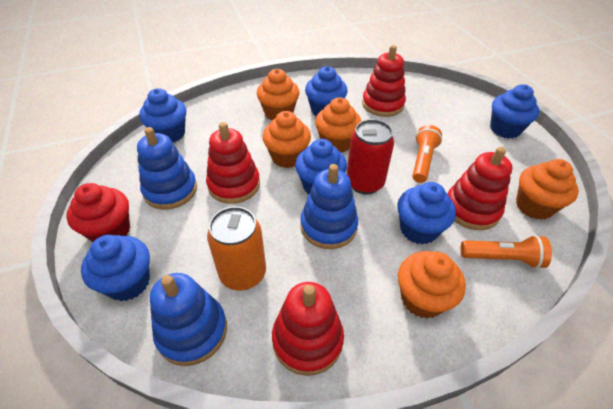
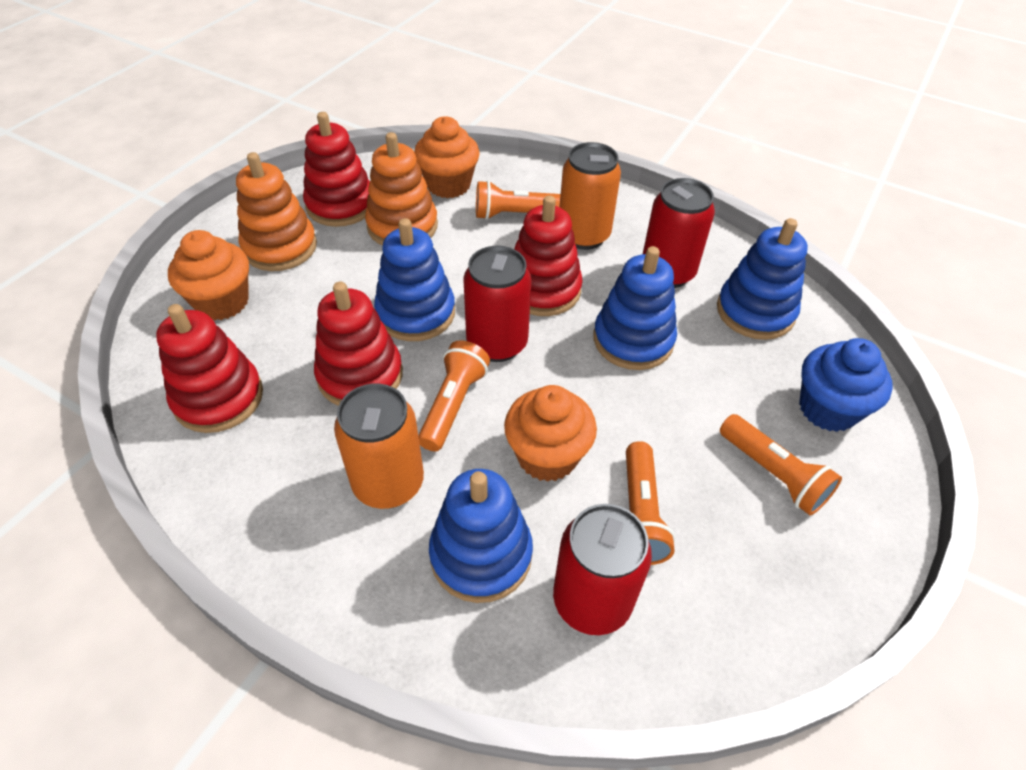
blue cupcake: 6 -> 1
blue stacking toy: 3 -> 4
orange can: 1 -> 2
orange cupcake: 5 -> 3
orange flashlight: 2 -> 4
orange stacking toy: 0 -> 2
red can: 1 -> 3
red cupcake: 1 -> 0

